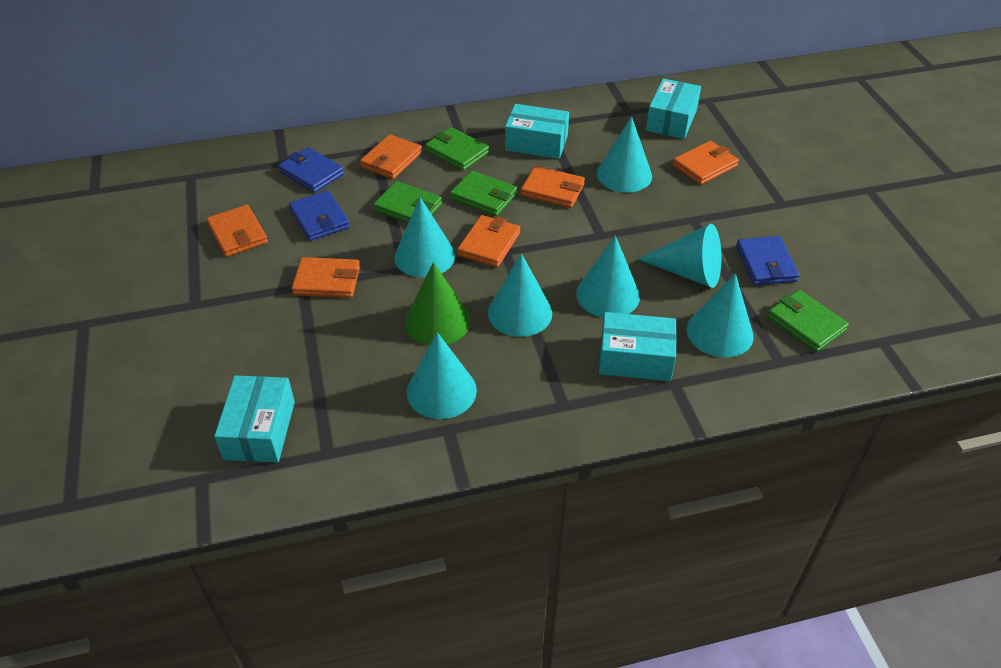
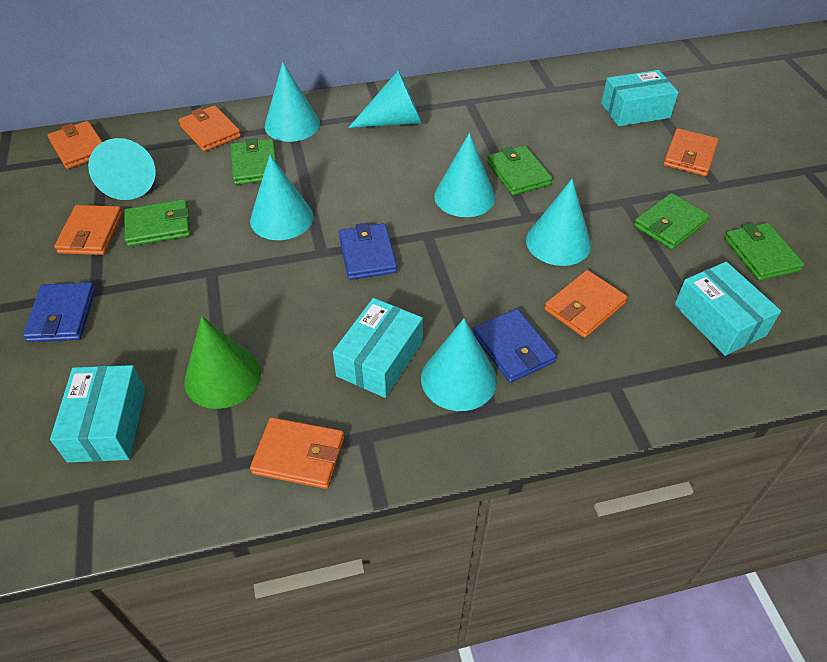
green wallet: 4 -> 5

